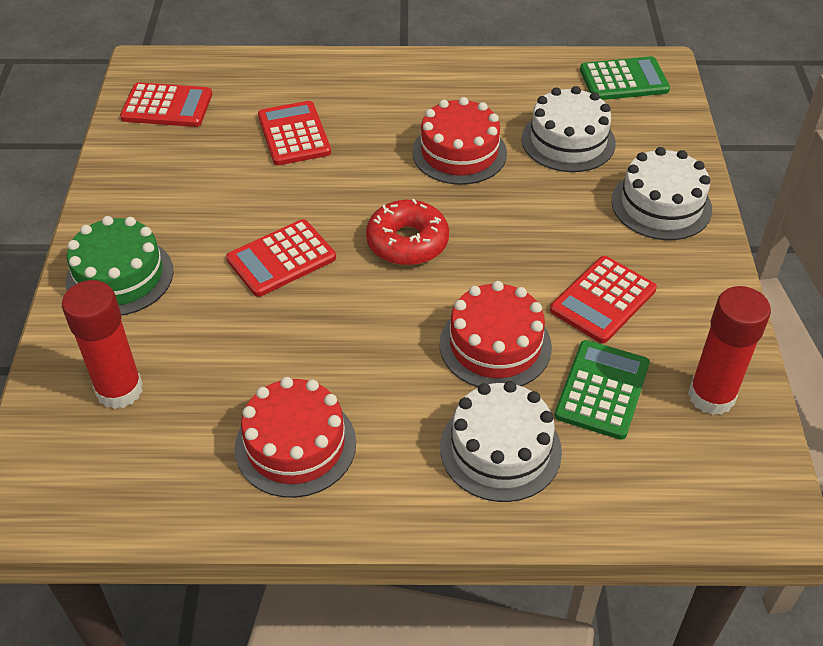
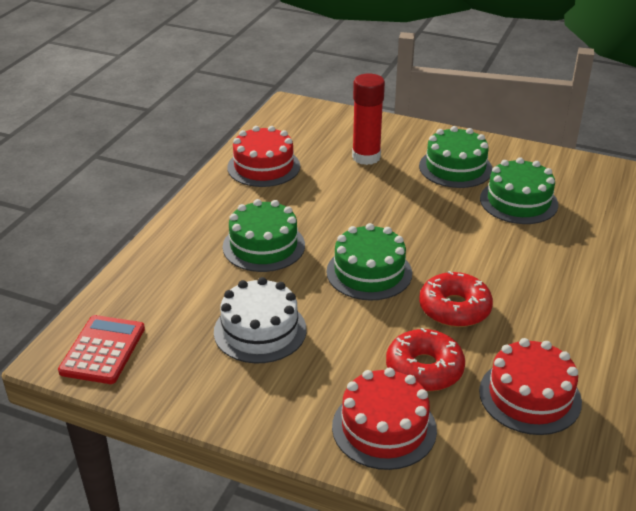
green cake: 1 -> 4
green calculator: 2 -> 0
red calculator: 4 -> 1
red donut: 1 -> 2
red glue stick: 2 -> 1
white cake: 3 -> 1

